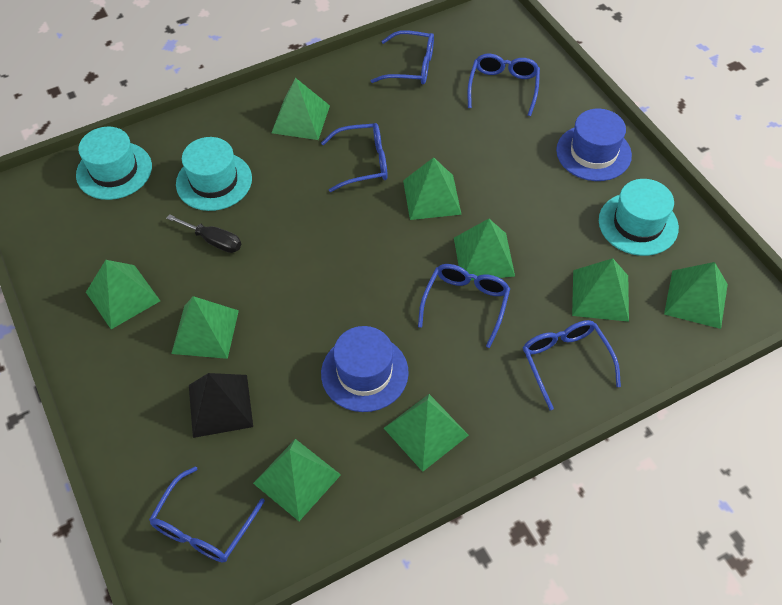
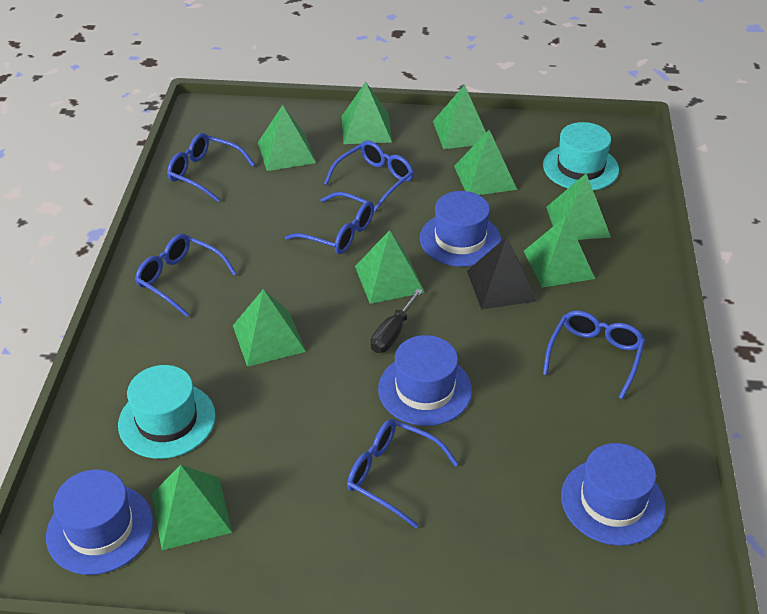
blue hat: 2 -> 4
turquoise hat: 3 -> 2

